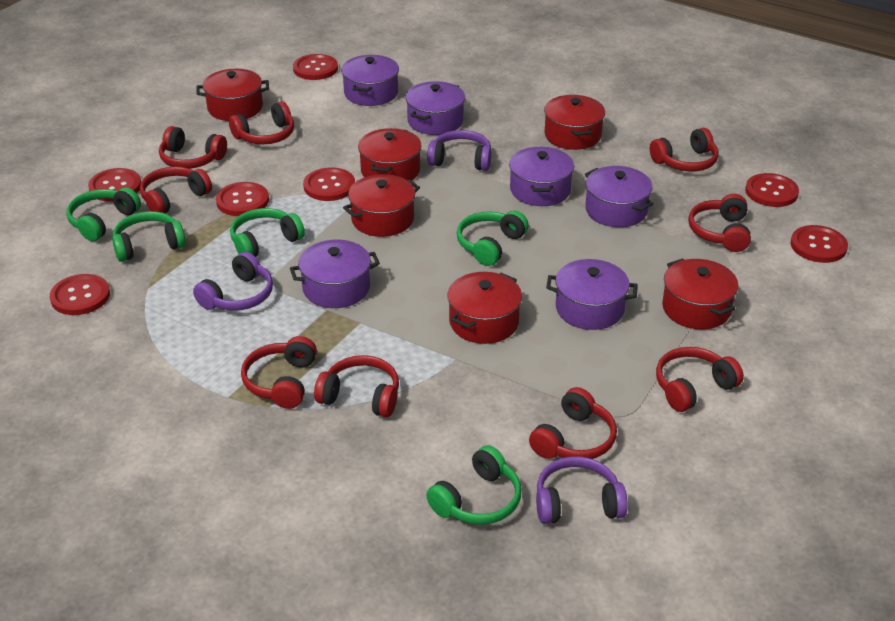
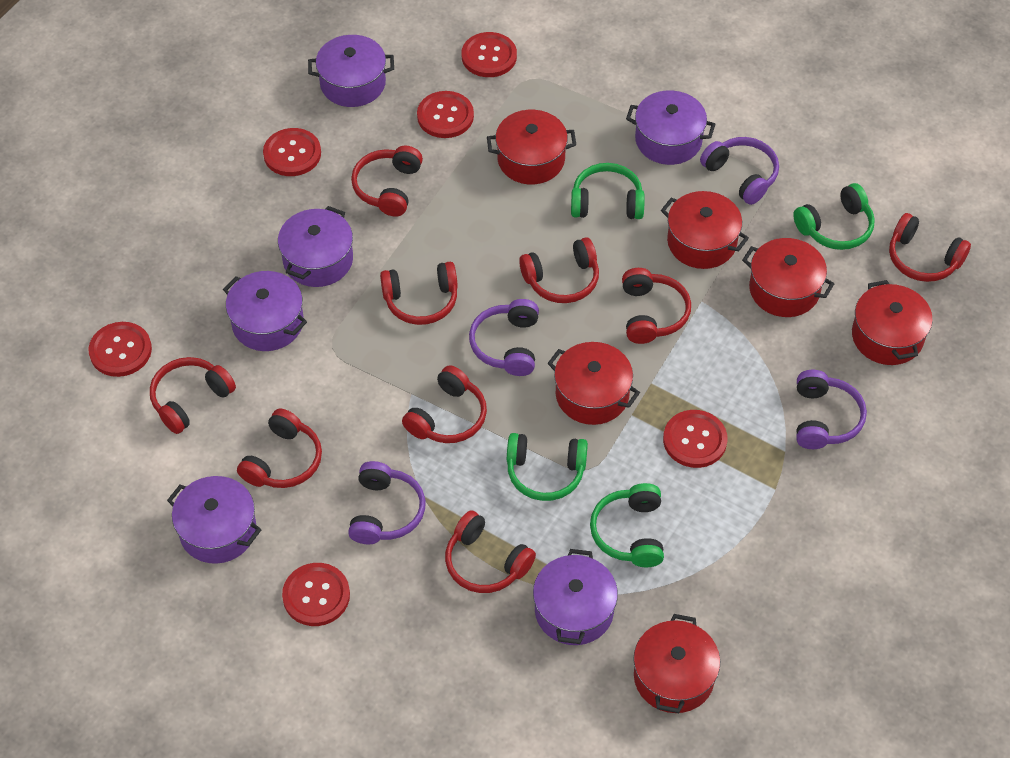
green headphones: 5 -> 4
purple headphones: 3 -> 4
red button: 7 -> 6

